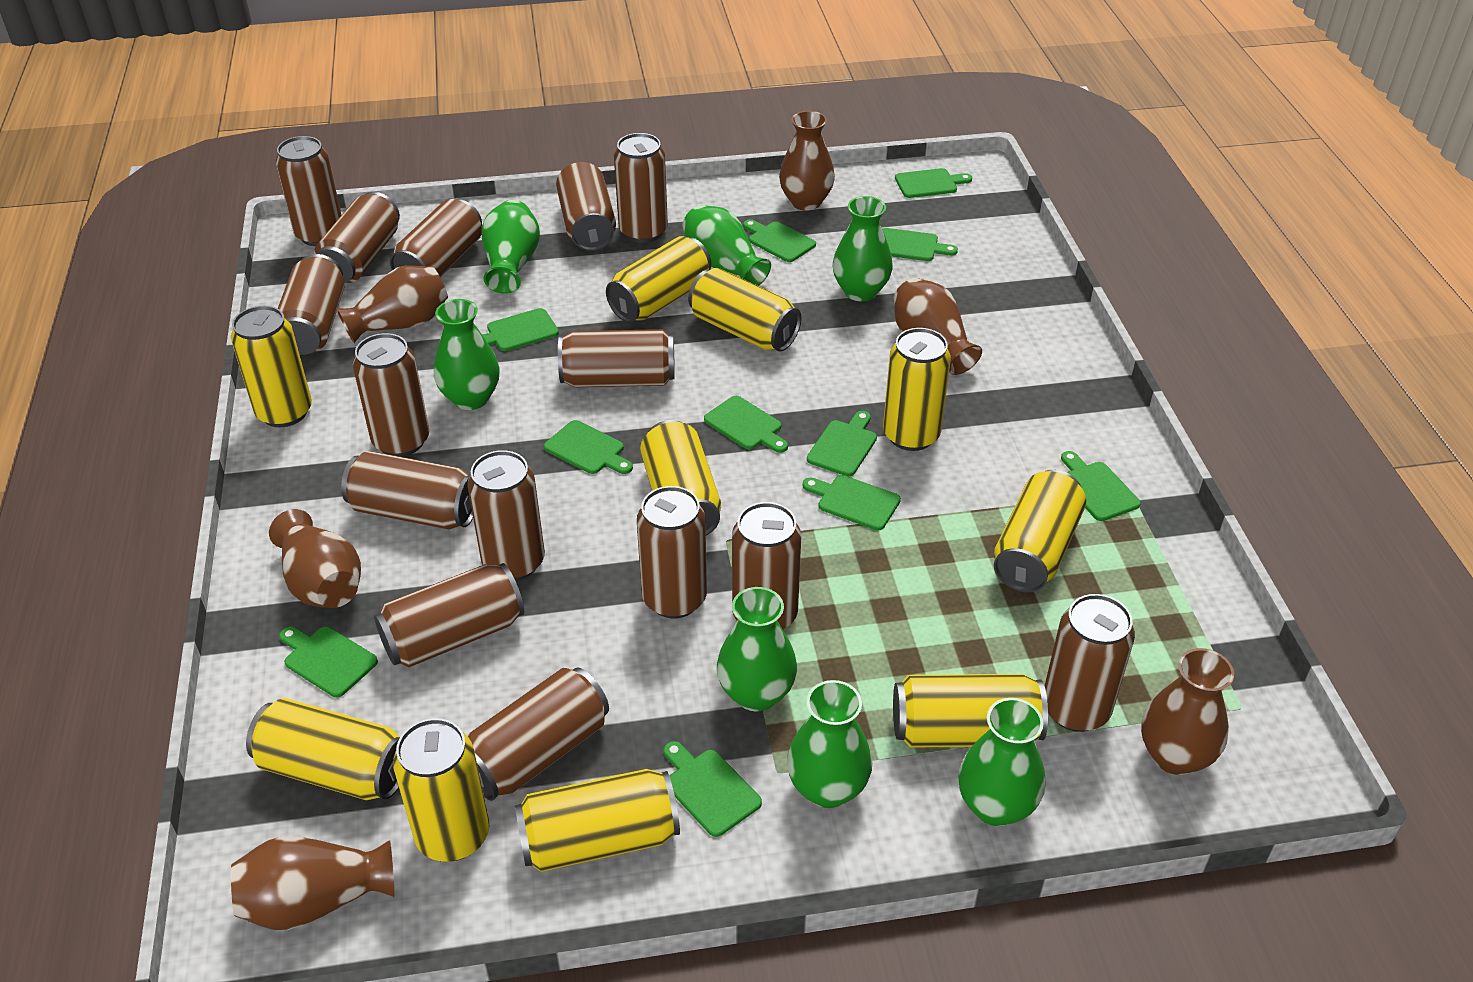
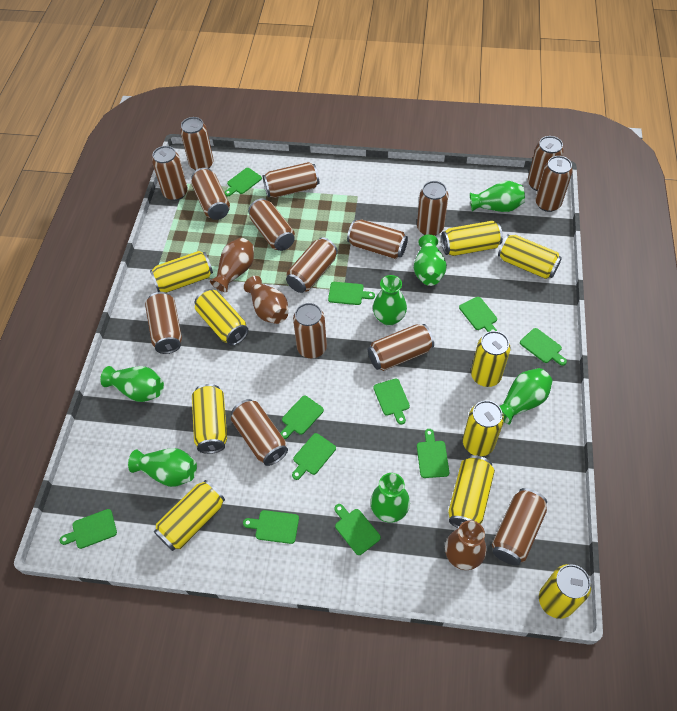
brown vase: 6 -> 3

